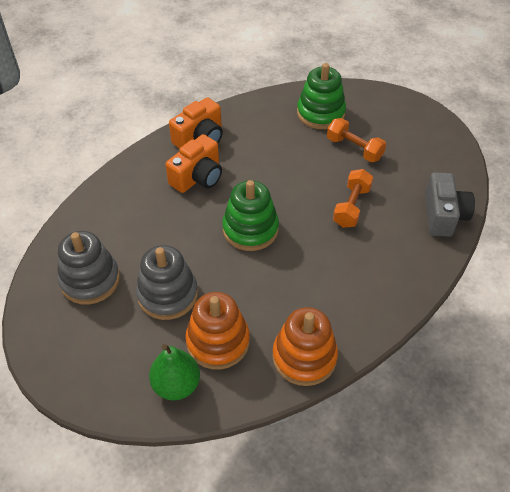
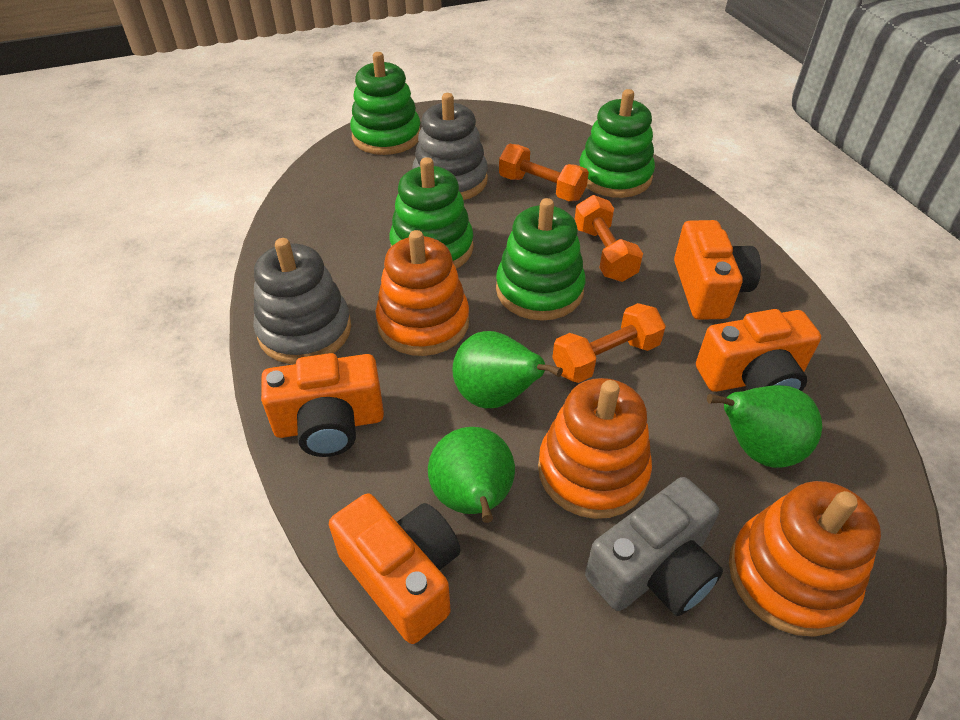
green pear: 1 -> 3
green stacking toy: 2 -> 4
orange camera: 2 -> 4
orange dumbbell: 2 -> 3
orange stacking toy: 2 -> 3

